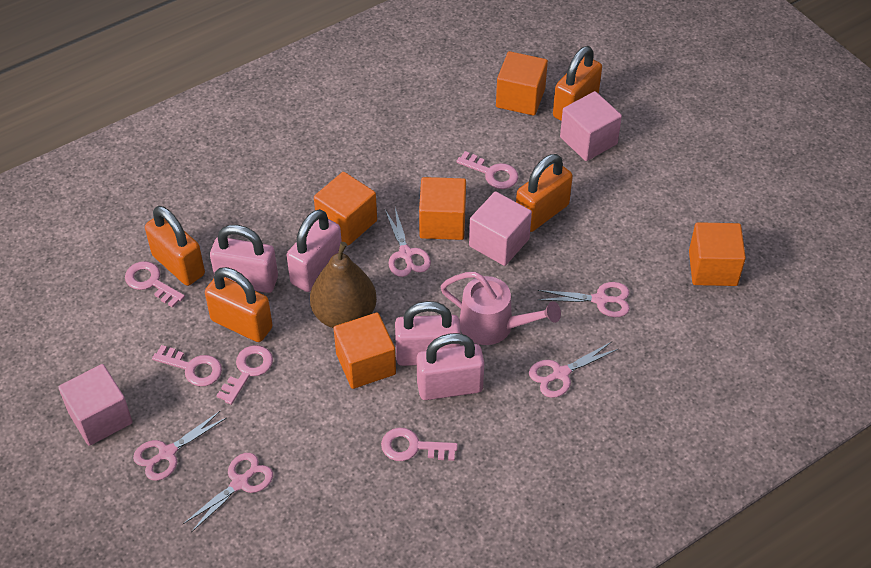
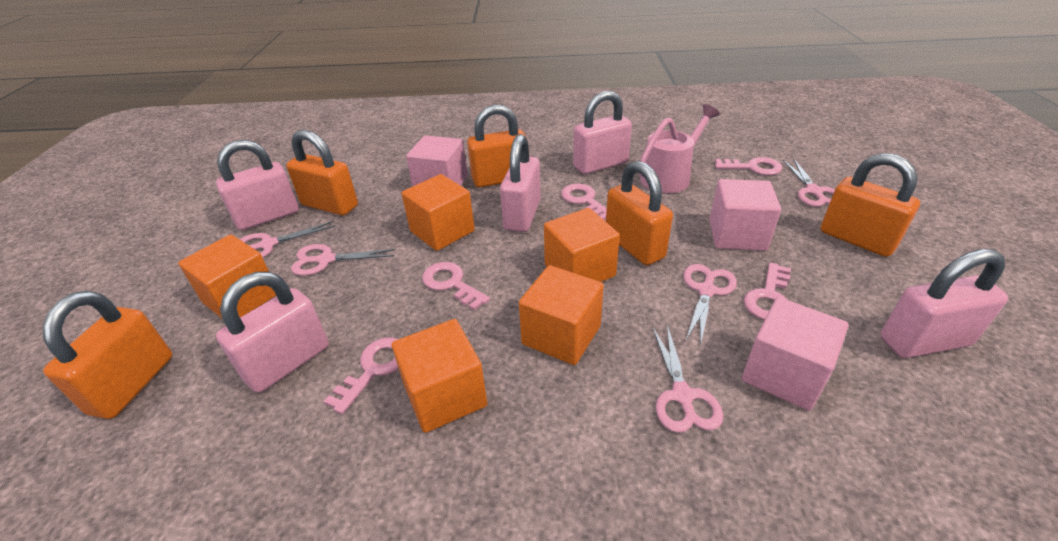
brown pear: 1 -> 0
orange padlock: 4 -> 5
pink padlock: 4 -> 5

